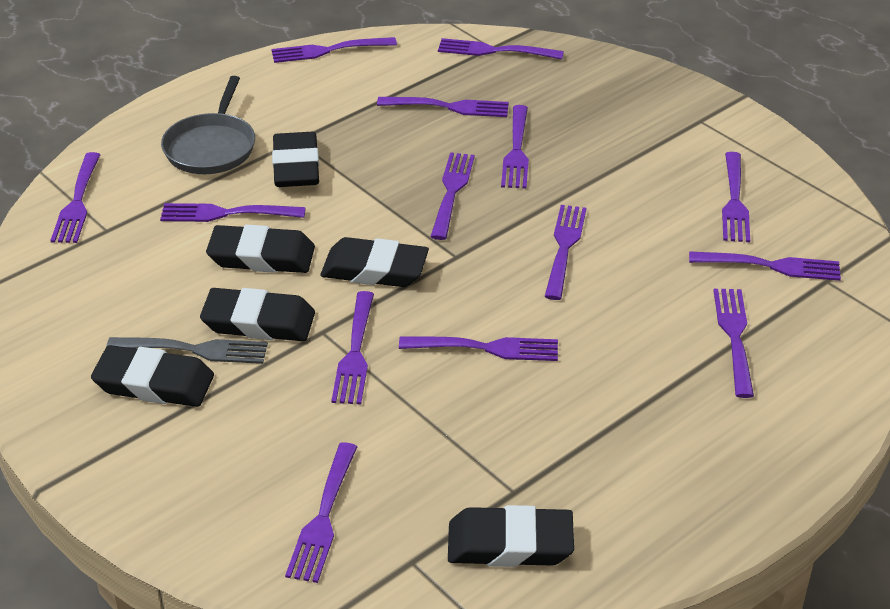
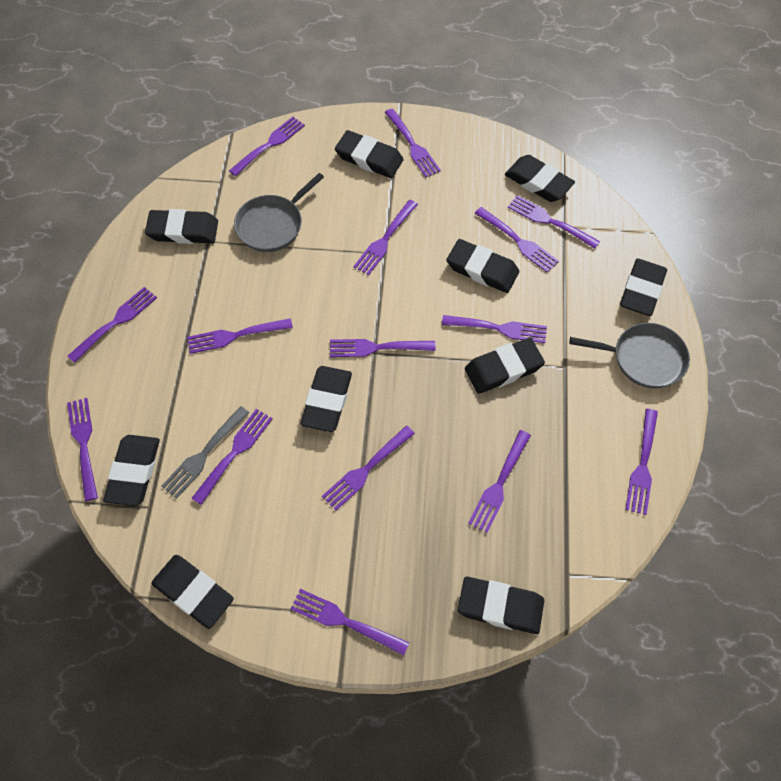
black eraser: 6 -> 10
grey pan: 1 -> 2
purple fork: 14 -> 15

